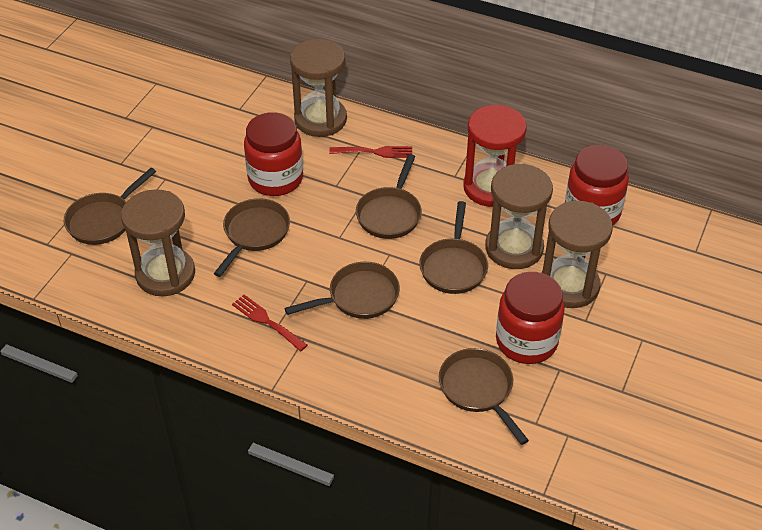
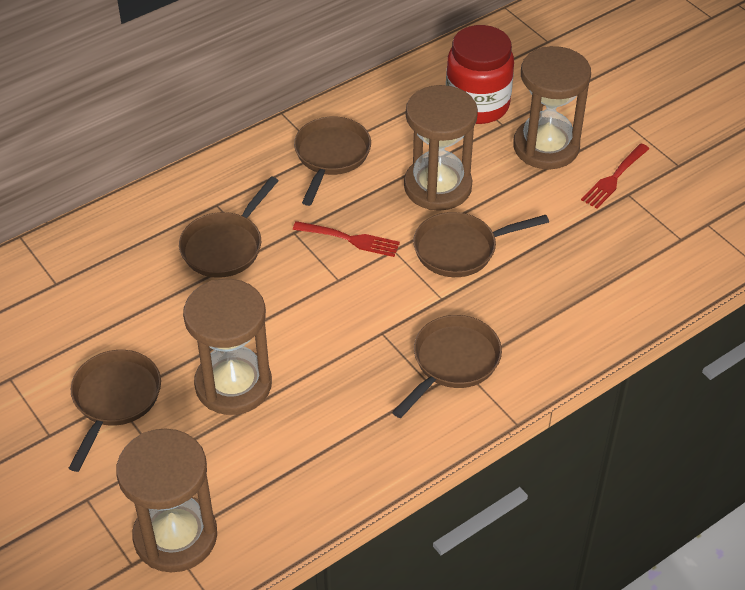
brown pan: 6 -> 5
red hourglass: 1 -> 0
red jar: 3 -> 1

